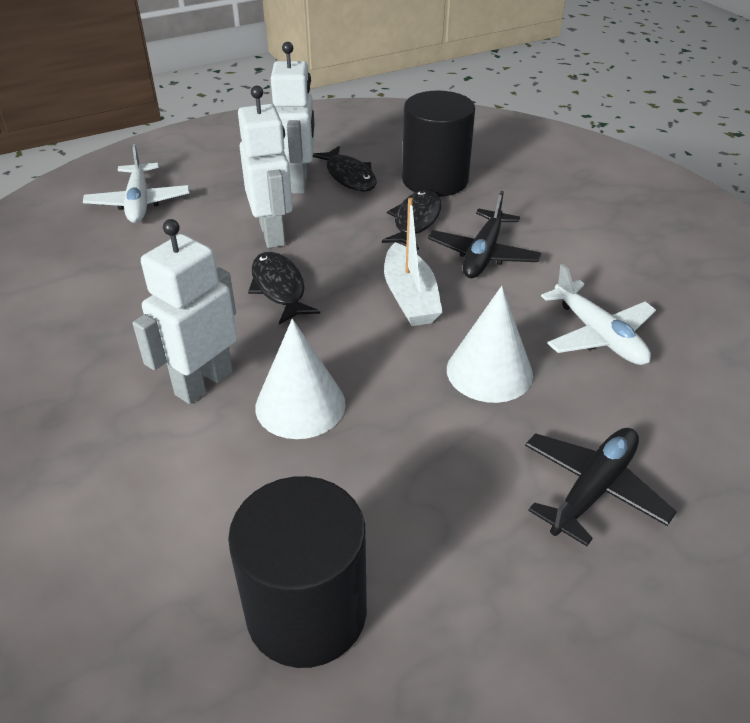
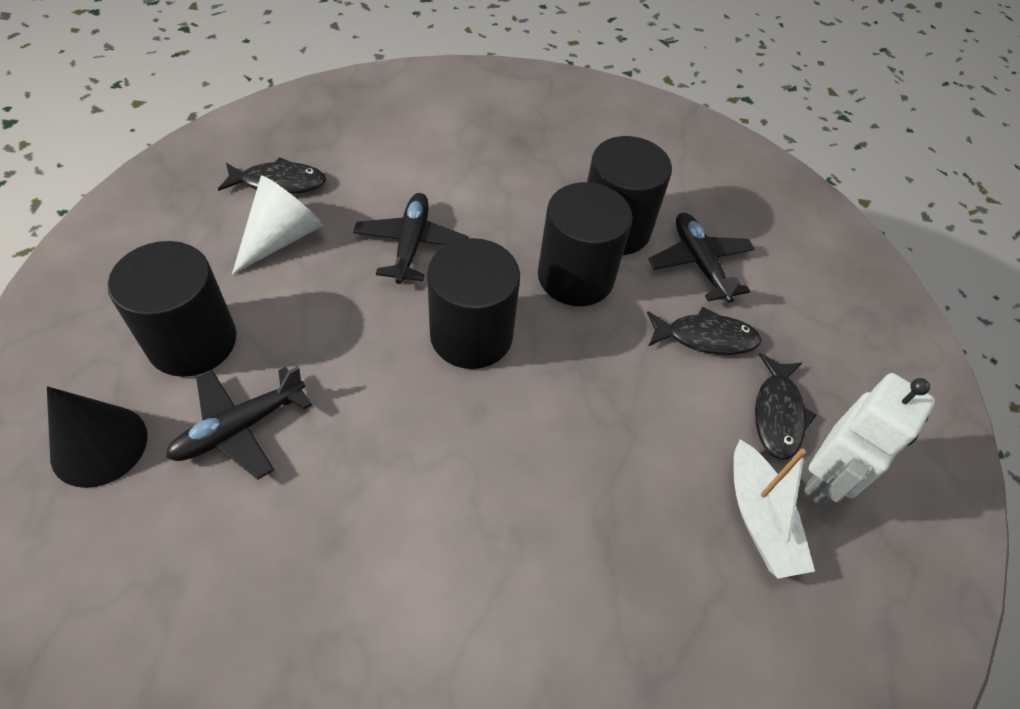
black cone: 0 -> 1
black cylinder: 2 -> 4
black plane: 2 -> 3
white cone: 2 -> 1
white plane: 2 -> 0
white robot: 3 -> 1

